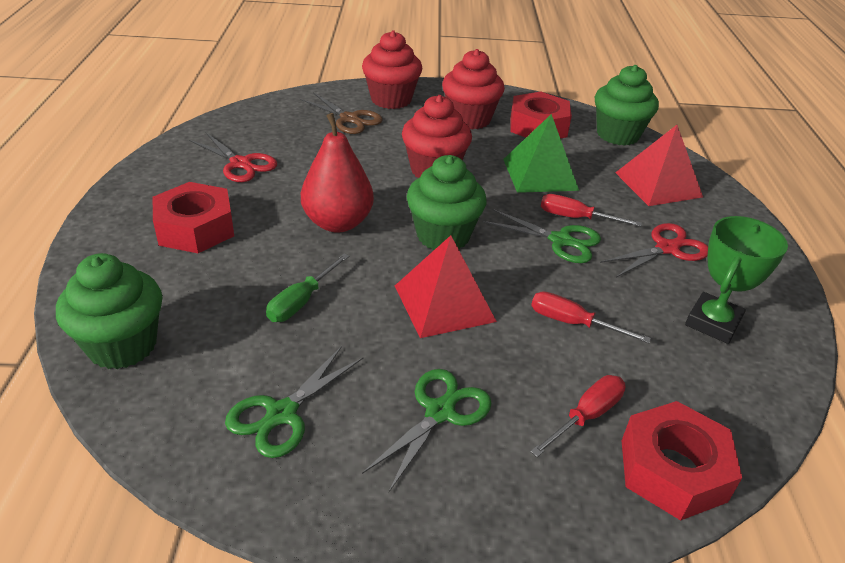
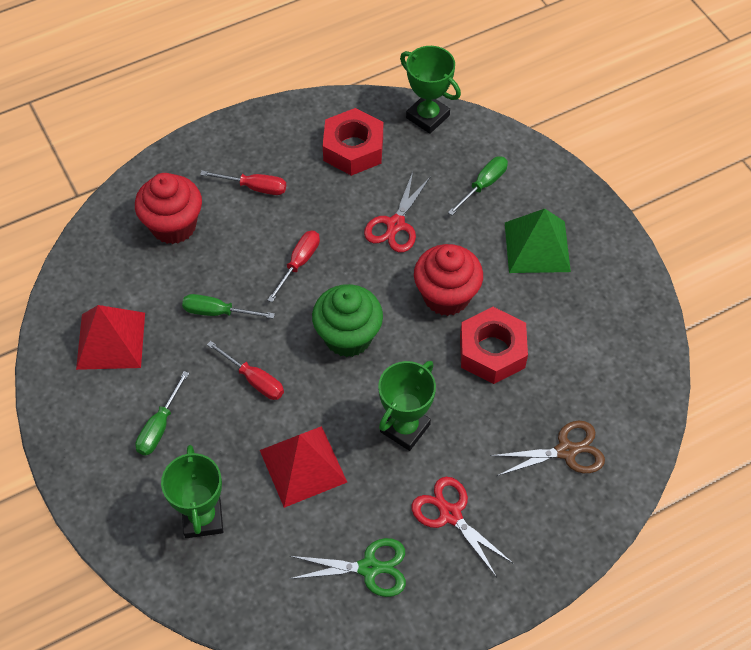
green cupcake: 3 -> 1
green scissors: 3 -> 1
green screwdriver: 1 -> 3
green trophy: 1 -> 3
red cupcake: 3 -> 2
red nut: 3 -> 2
red pear: 1 -> 0

